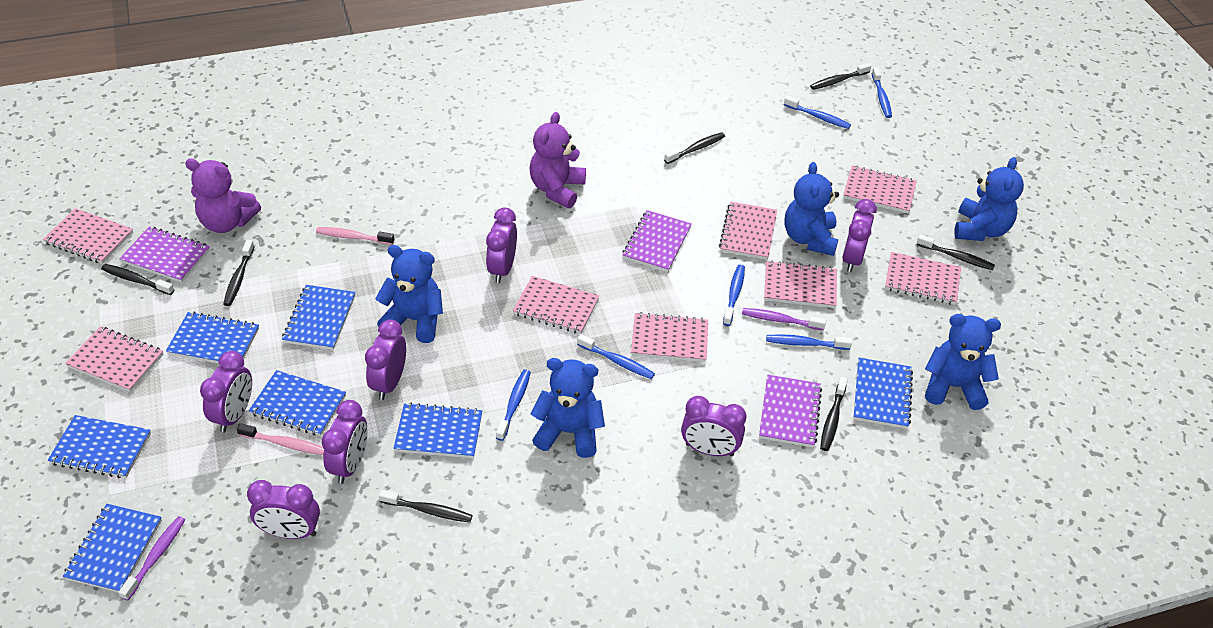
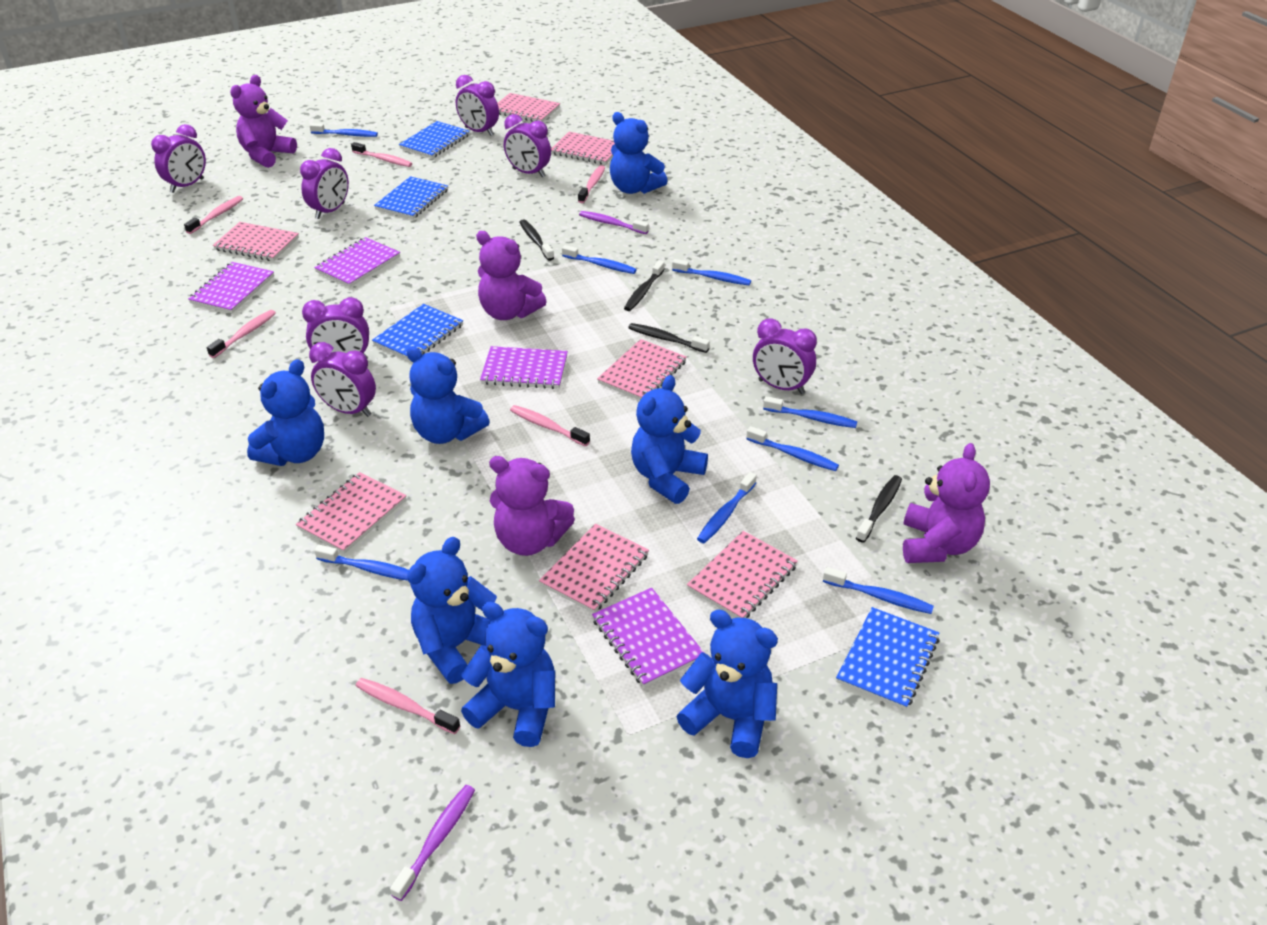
black toothbrush: 7 -> 4
blue notebook: 7 -> 4
blue teddy bear: 5 -> 7
blue toothbrush: 6 -> 8
pink notebook: 8 -> 7
pink toothbrush: 2 -> 6
purple notebook: 3 -> 4
purple teddy bear: 2 -> 4

